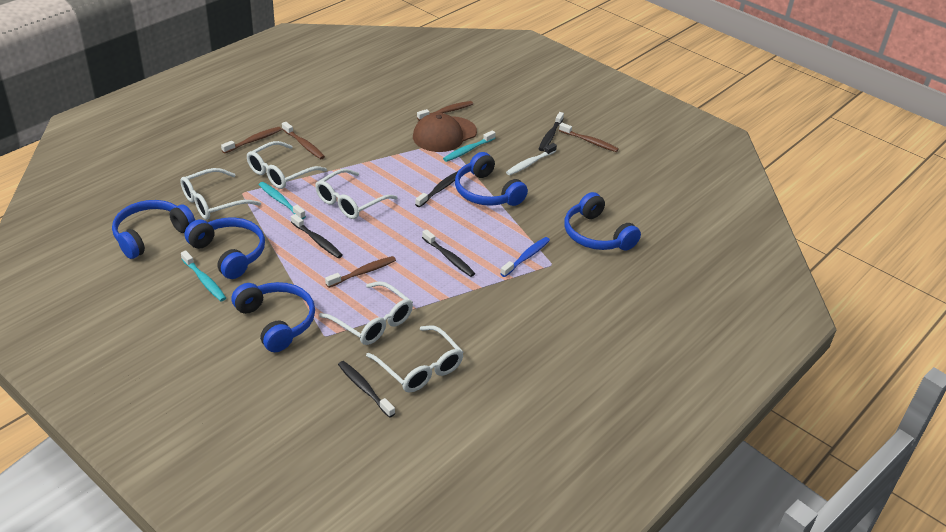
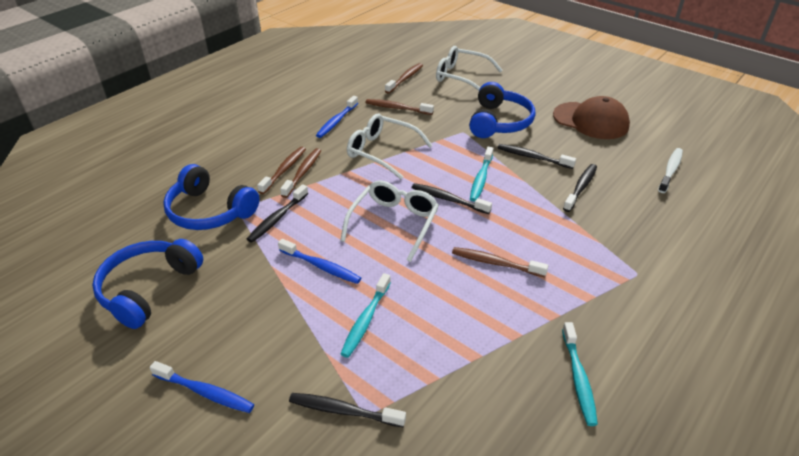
blue headphones: 5 -> 3
blue toothbrush: 1 -> 3
white glasses: 5 -> 3

